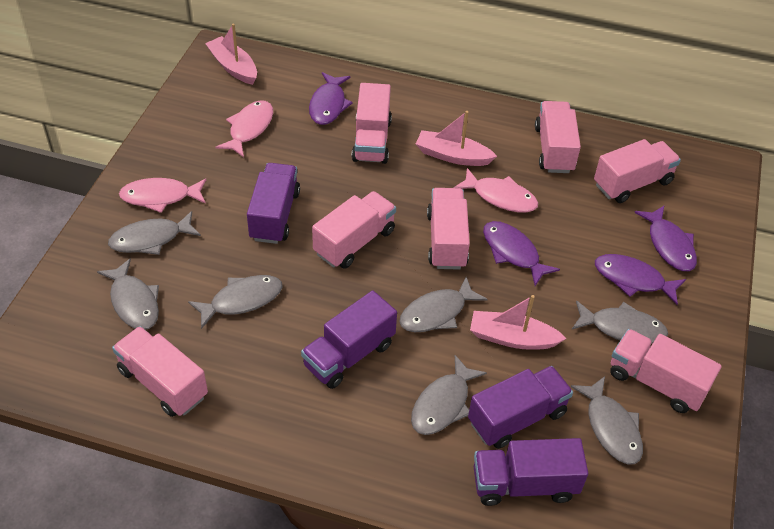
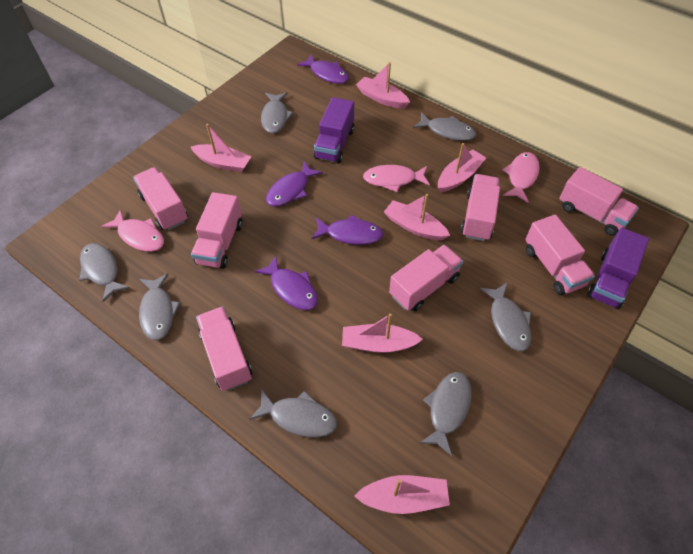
pink boat: 3 -> 6
purple truck: 4 -> 2

